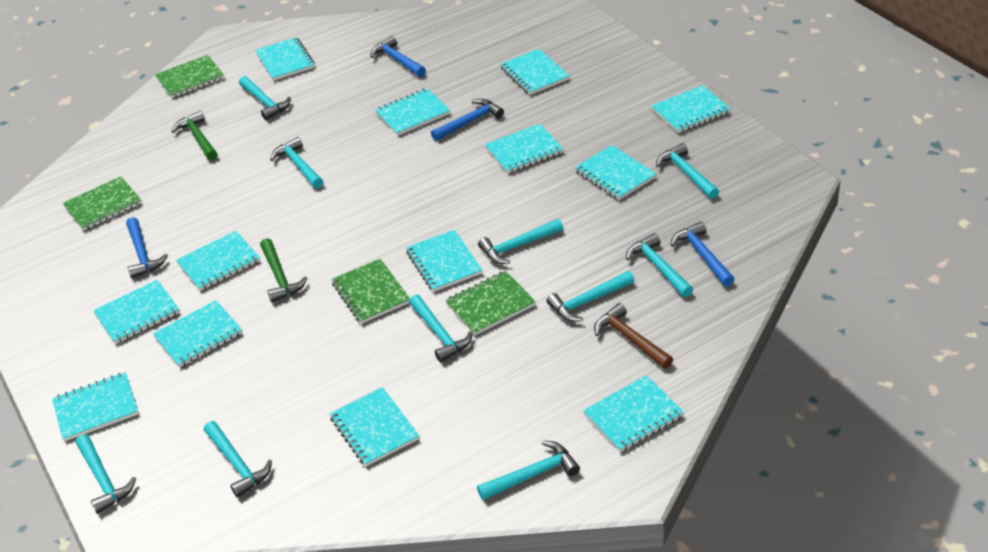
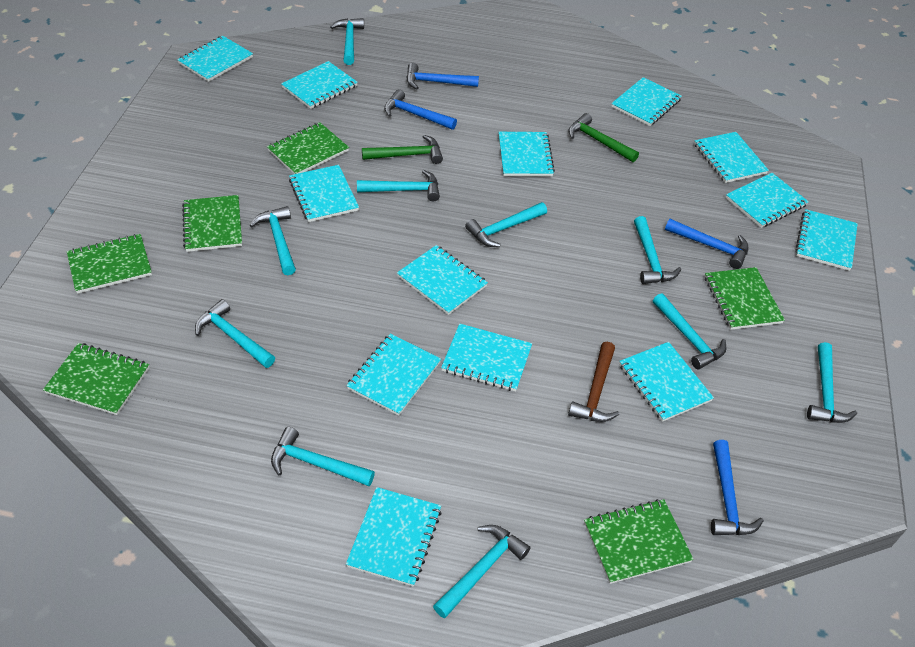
green notebook: 4 -> 6

